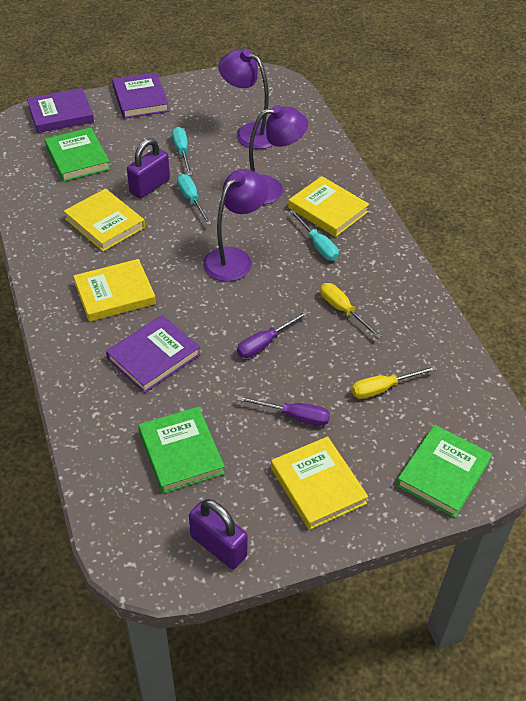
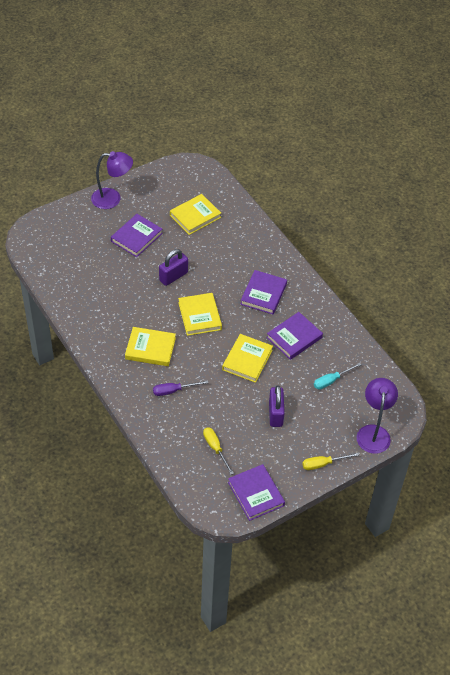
green book: 3 -> 0
purple book: 3 -> 4
purple lamp: 3 -> 2
purple screwdriver: 2 -> 1
turquoise screwdriver: 3 -> 1

